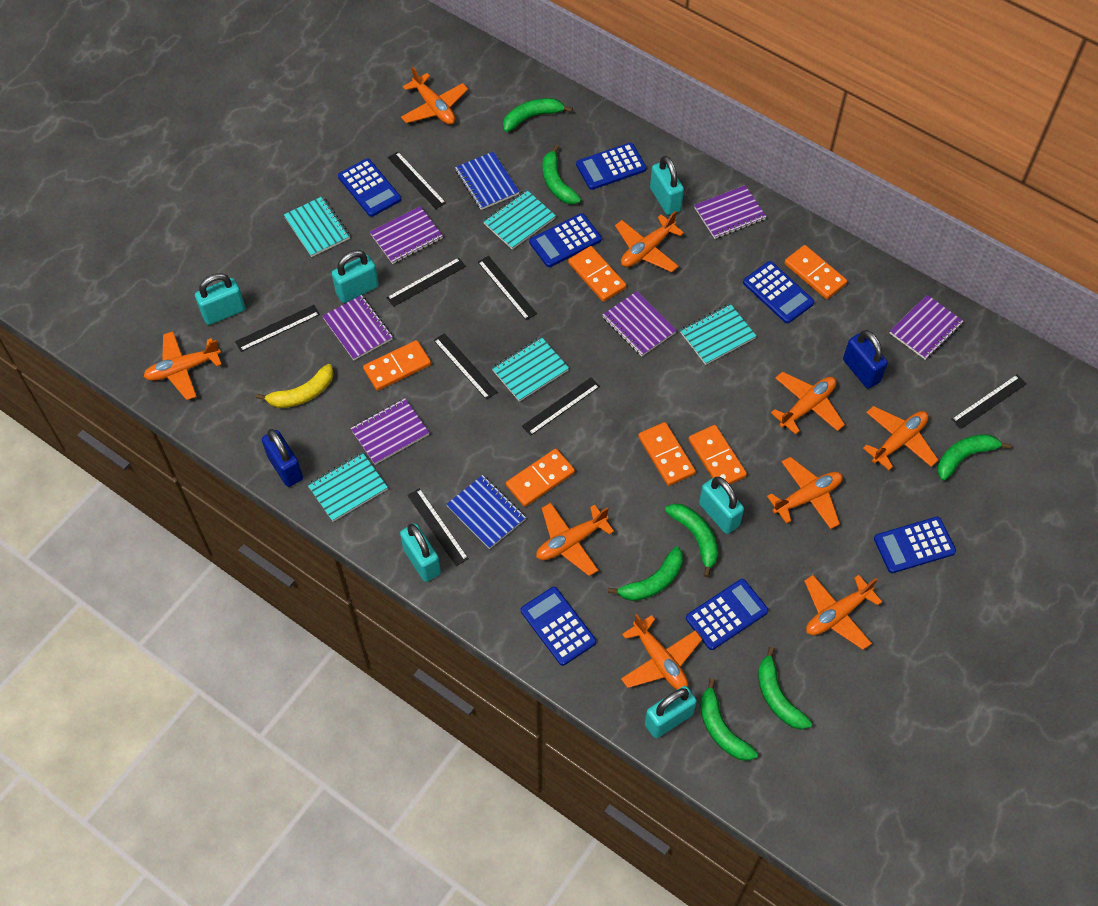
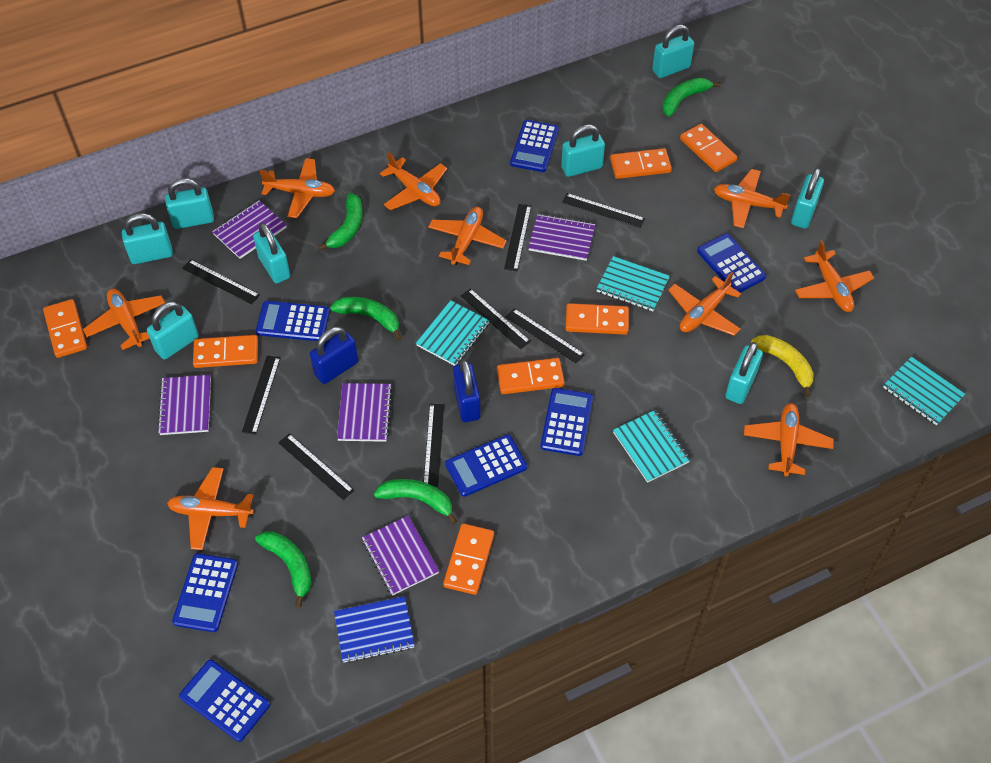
blue notebook: 2 -> 1
green banana: 7 -> 5
orange domino: 6 -> 7
purple notebook: 6 -> 5
turquoise notebook: 5 -> 4
turquoise padlock: 6 -> 8

